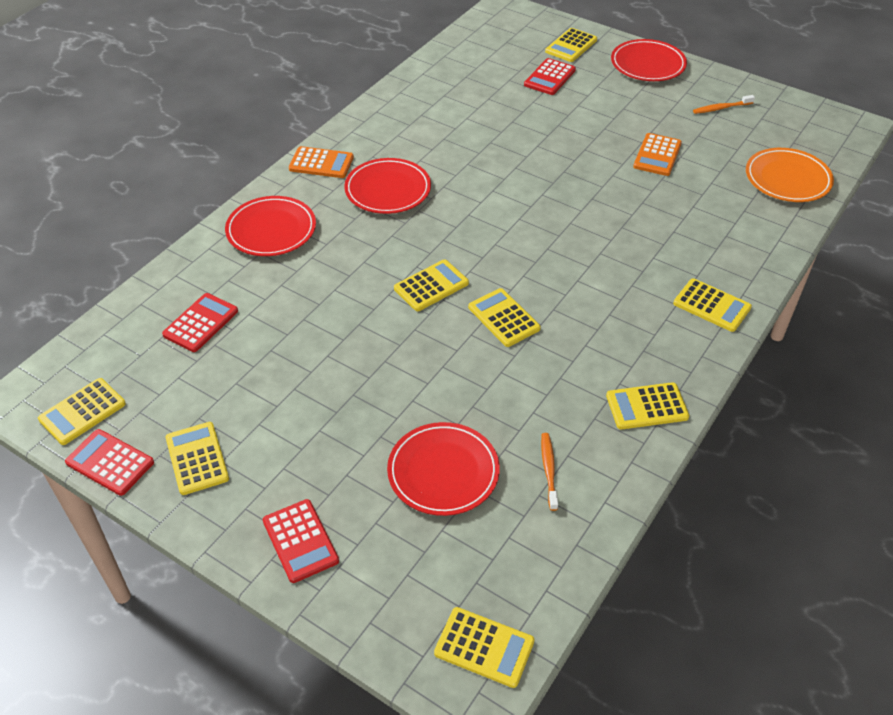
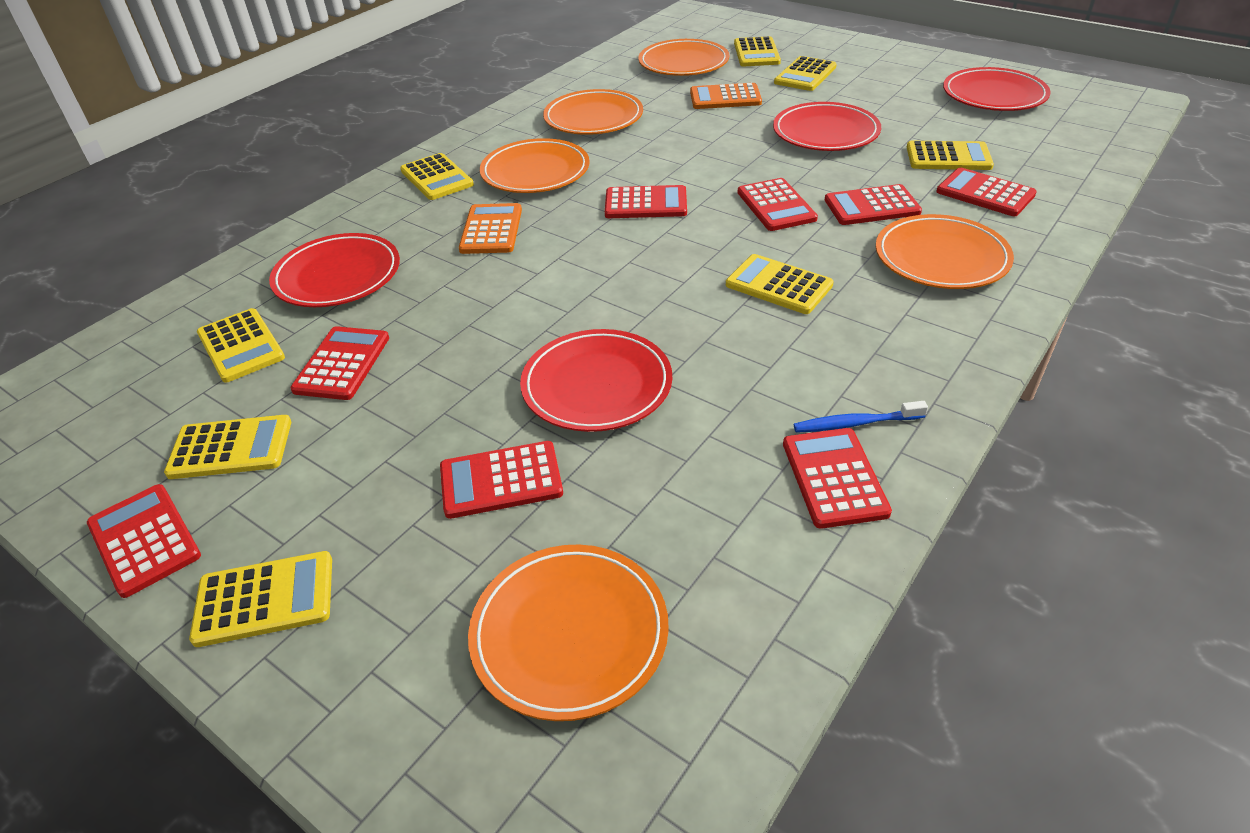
blue toothbrush: 0 -> 1
orange plate: 1 -> 5
orange toothbrush: 2 -> 0
red calculator: 4 -> 8

